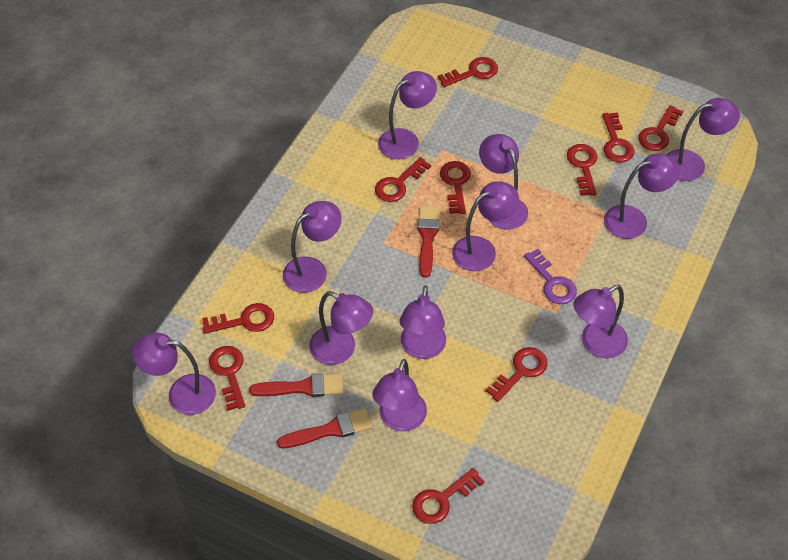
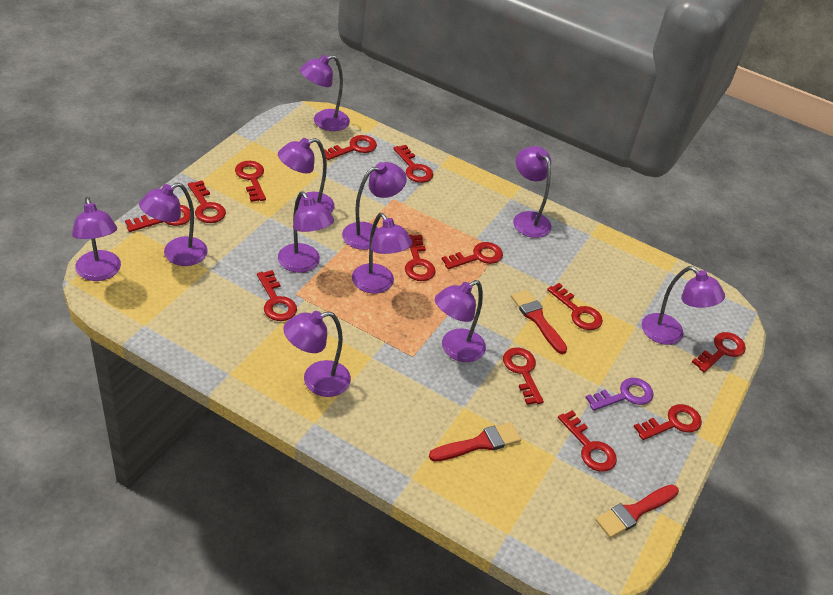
red key: 10 -> 13

